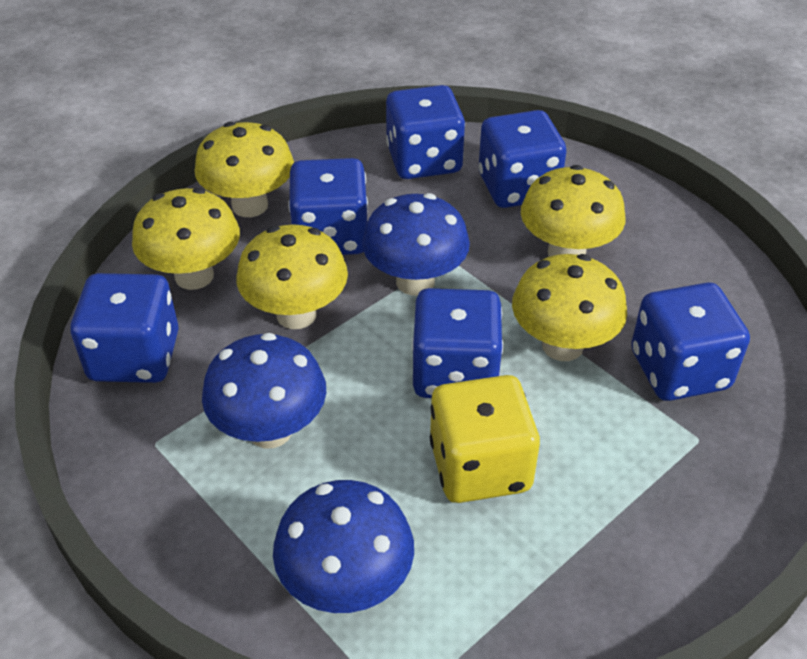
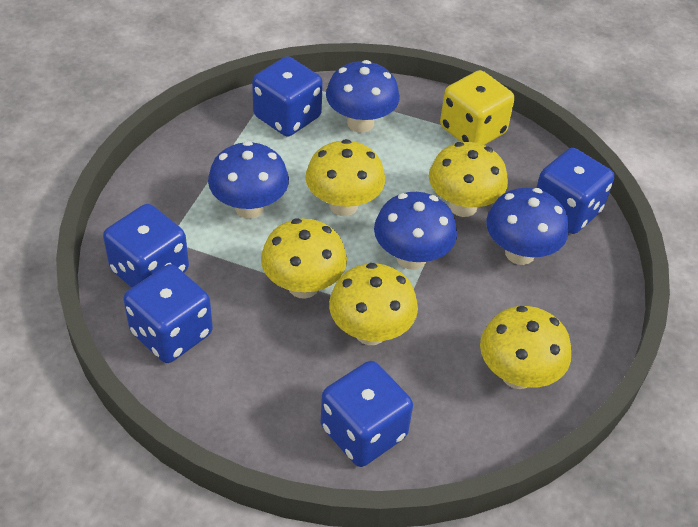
blue dice: 6 -> 5
blue mushroom: 3 -> 4

